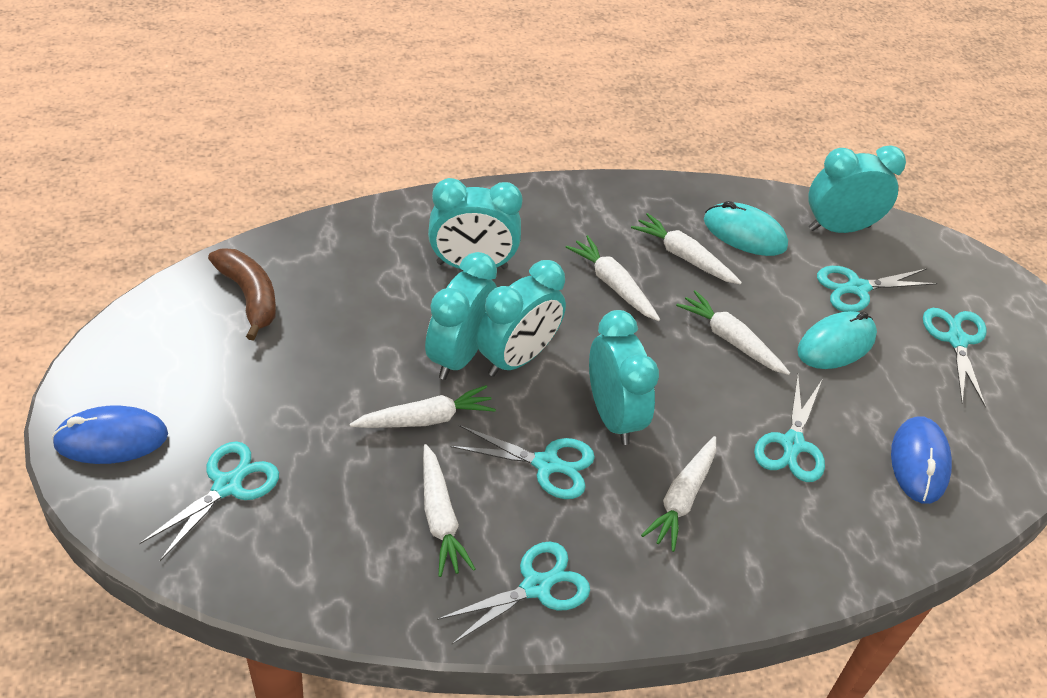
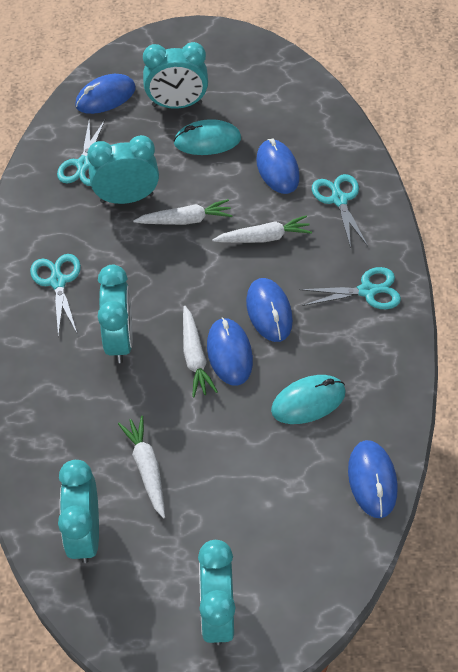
blue mouse: 2 -> 5
brown banana: 1 -> 0
turquoise scissors: 6 -> 4
white carrot: 6 -> 4

